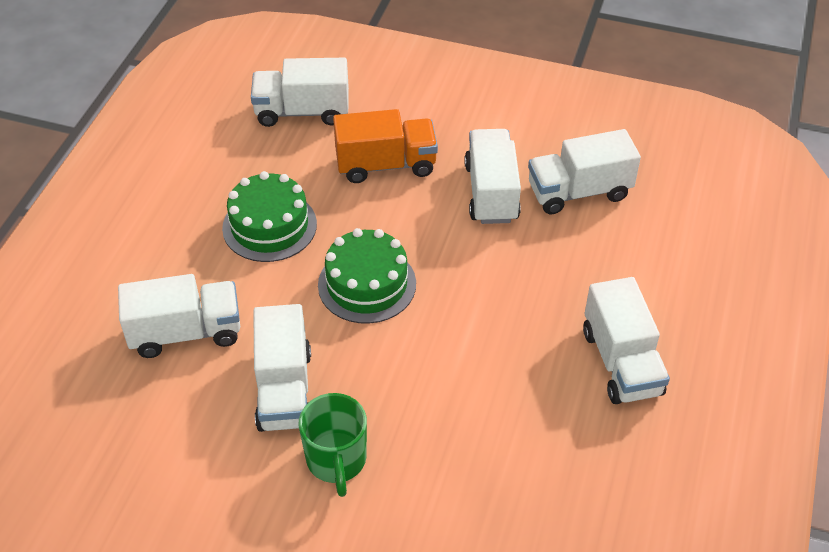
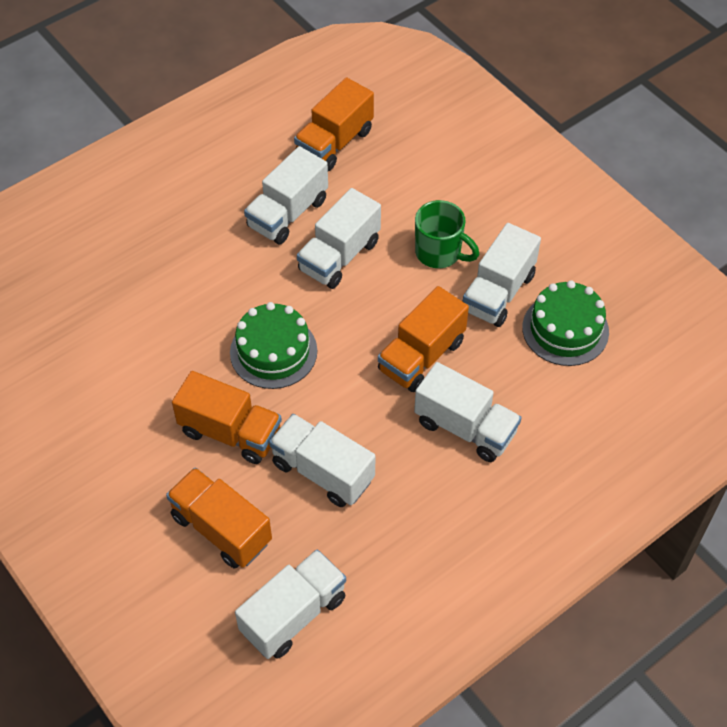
orange truck: 1 -> 4

